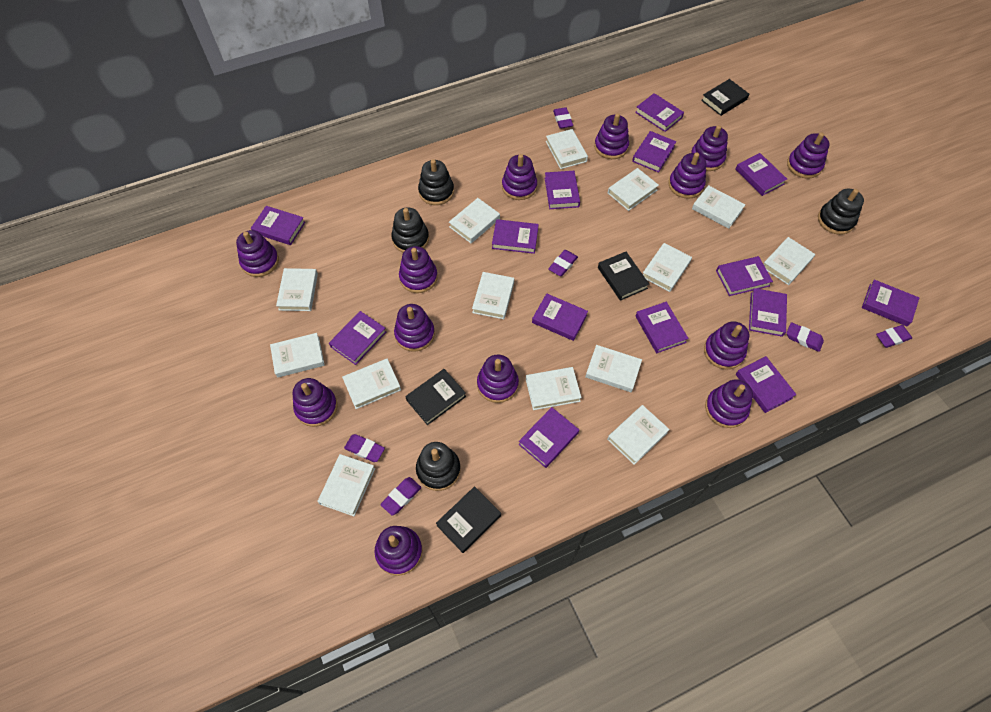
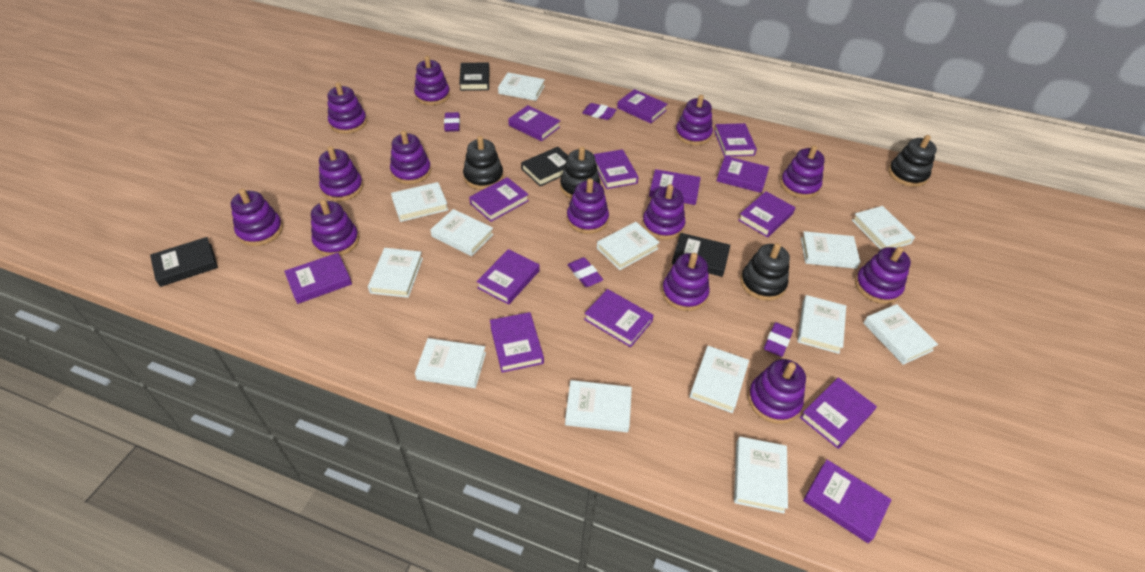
purple eraser: 6 -> 4
white book: 14 -> 13

